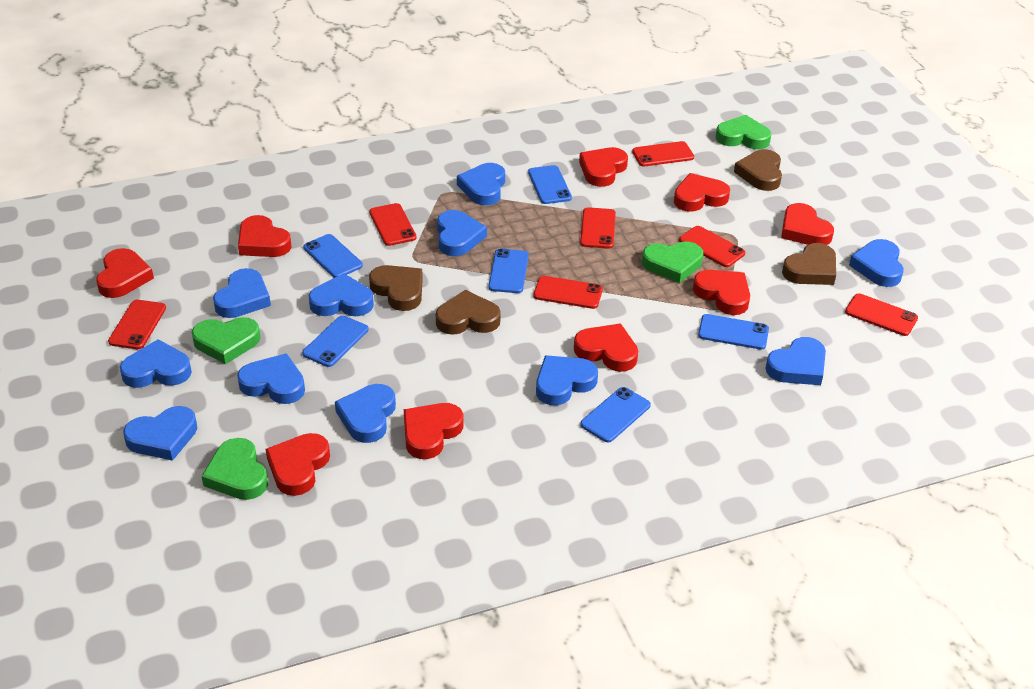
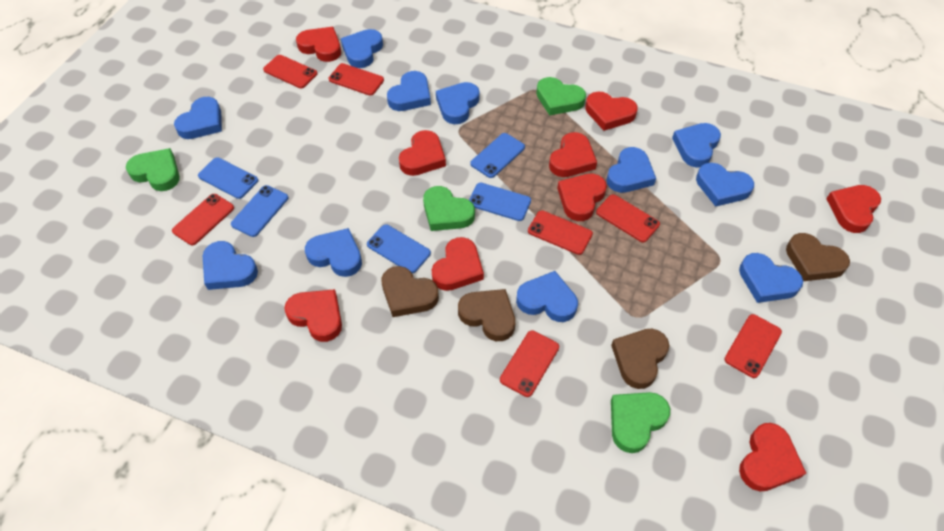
blue phone: 6 -> 5

